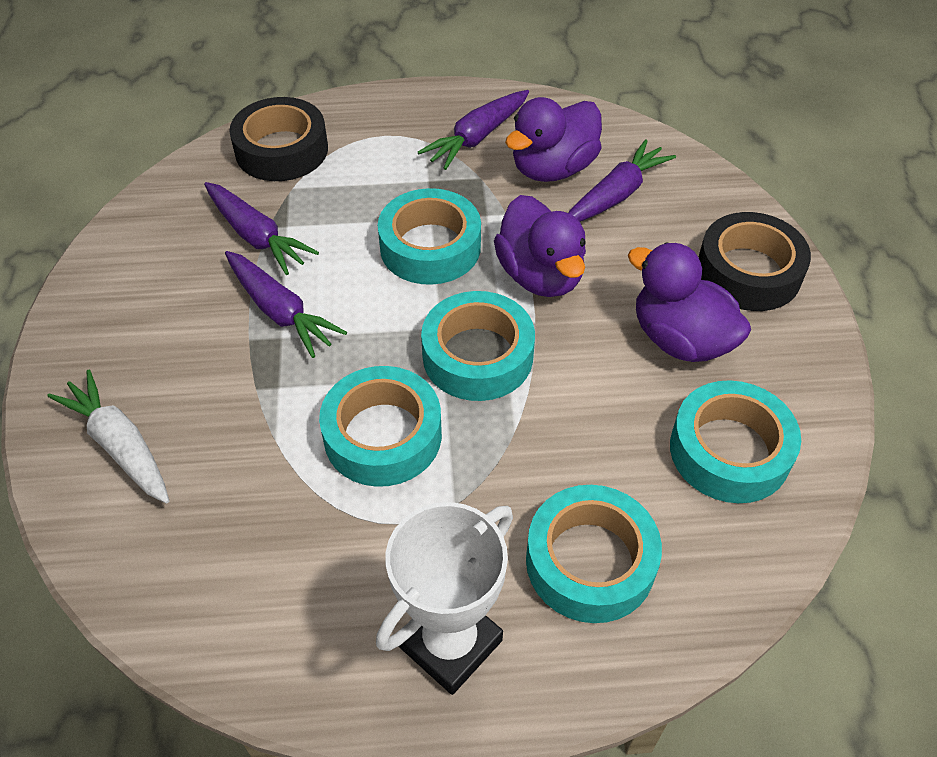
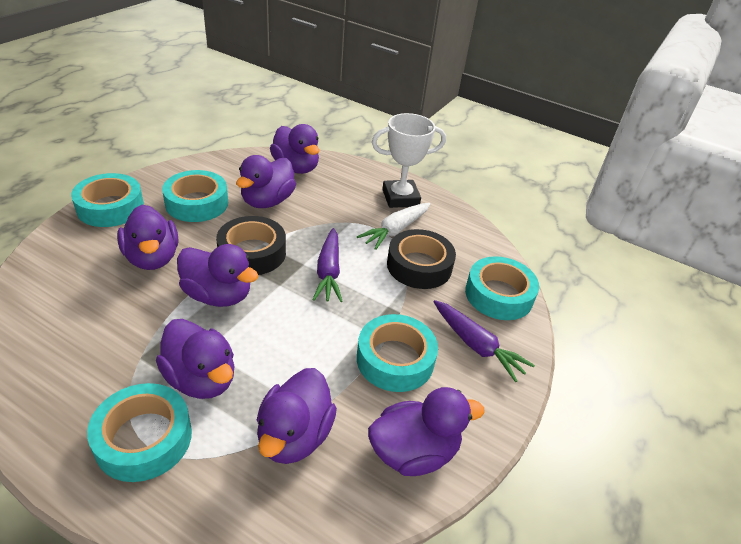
purple carrot: 4 -> 2
purple duck: 3 -> 7

